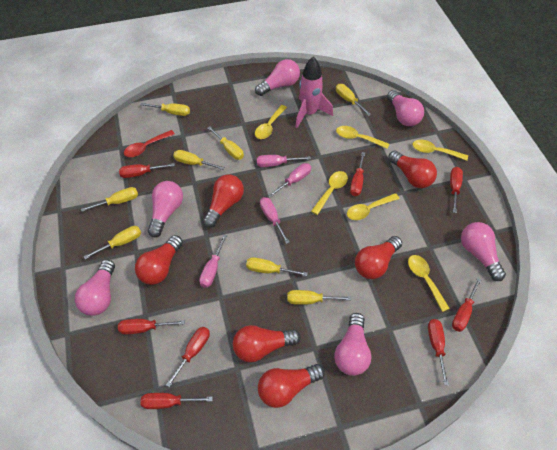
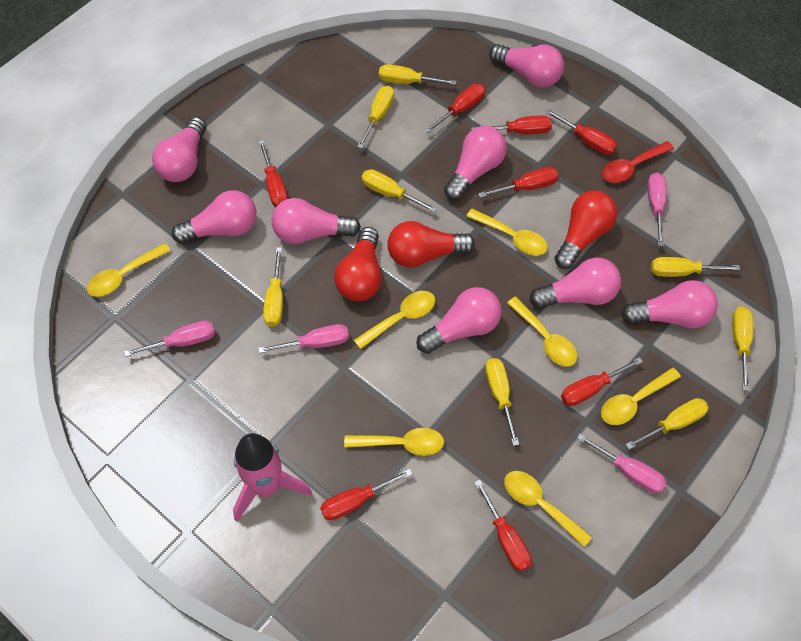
pink light bulb: 6 -> 8
red light bulb: 6 -> 3
yellow spoon: 6 -> 7

